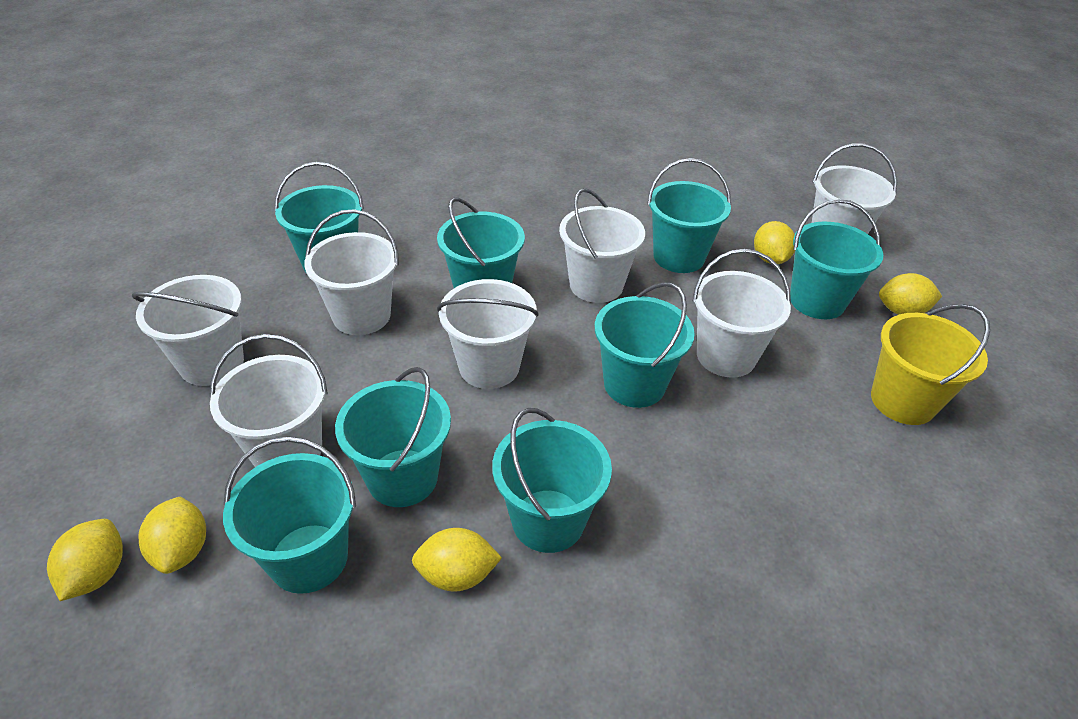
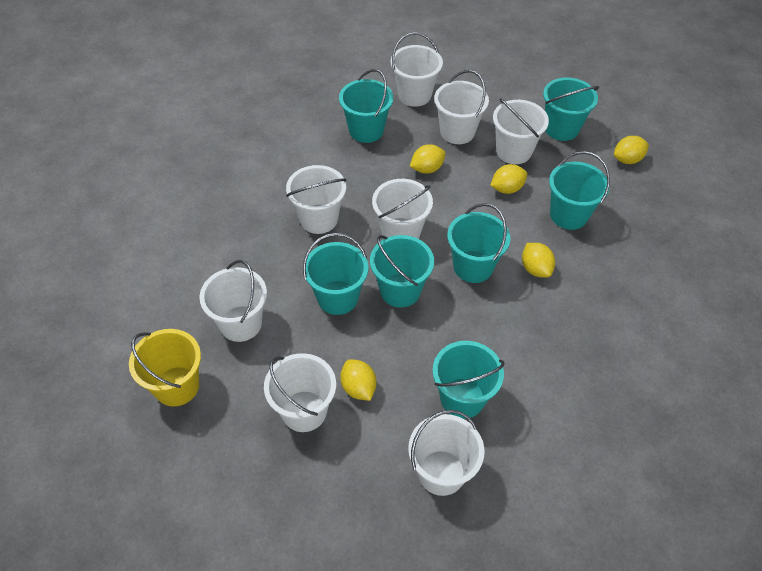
turquoise bucket: 8 -> 7
white bucket: 7 -> 8

